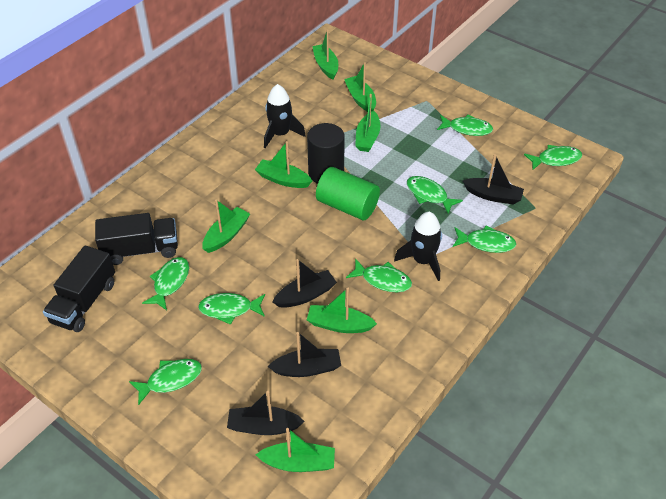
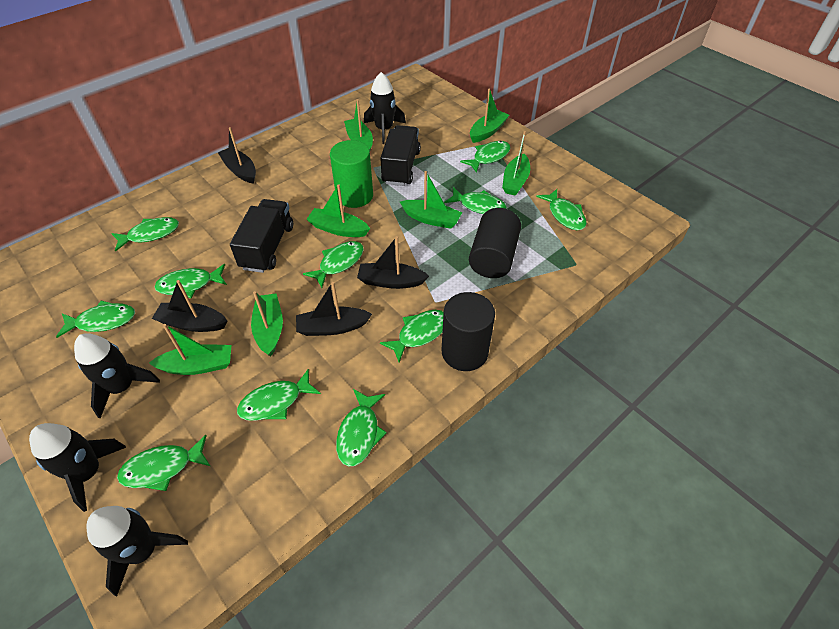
black cylinder: 1 -> 2
black rocket: 2 -> 4
green fish: 8 -> 11

